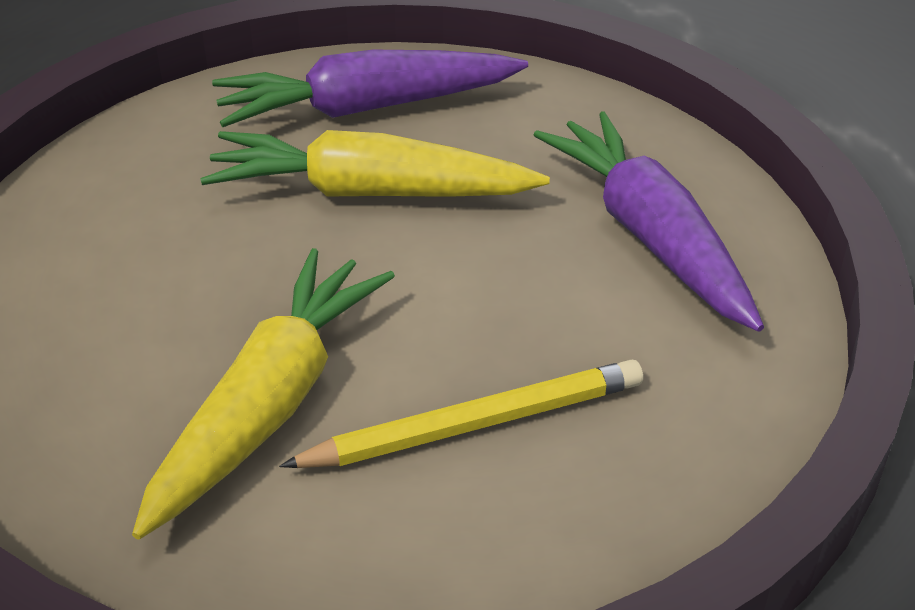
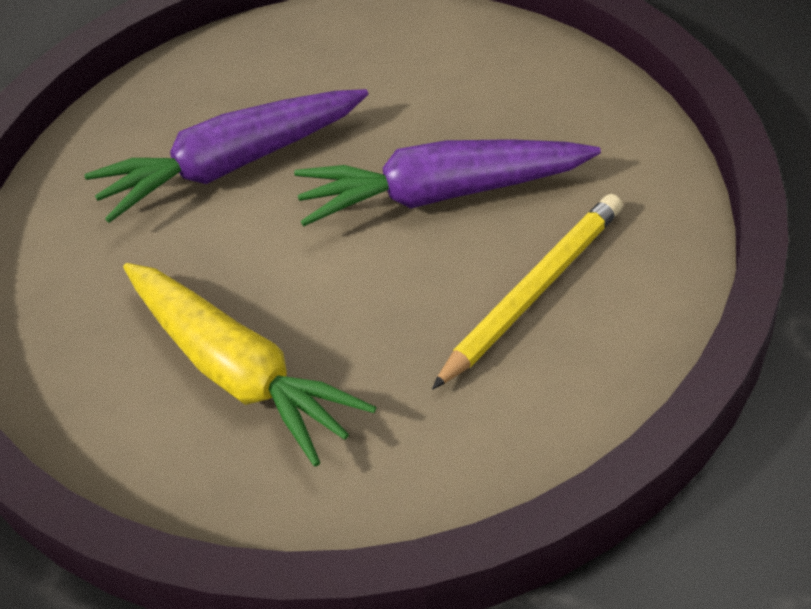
yellow carrot: 2 -> 1

